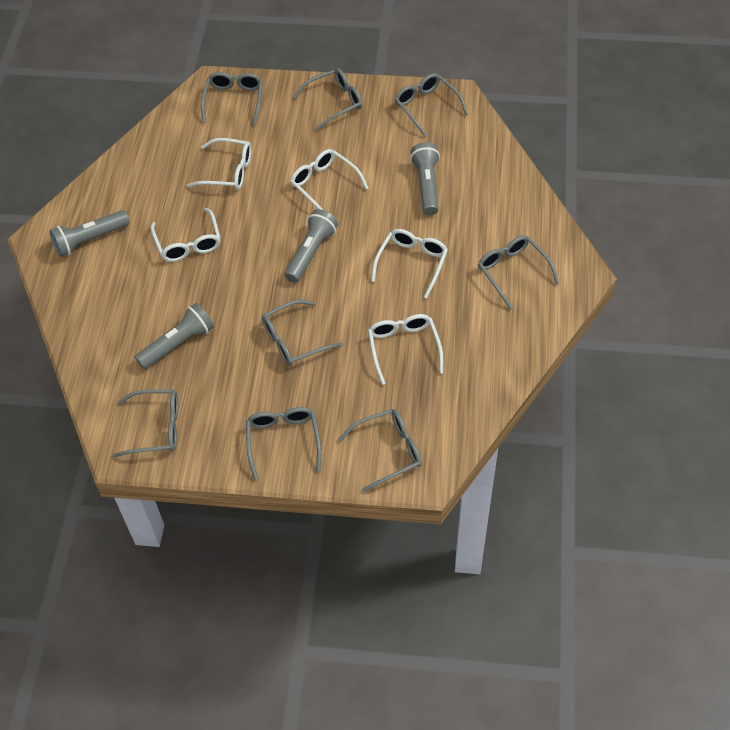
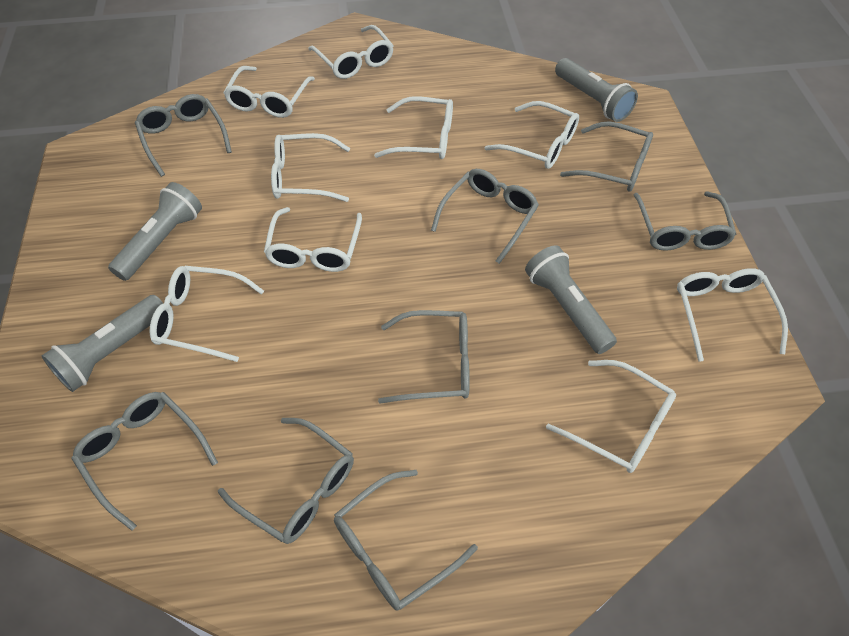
white glasses: 5 -> 9

